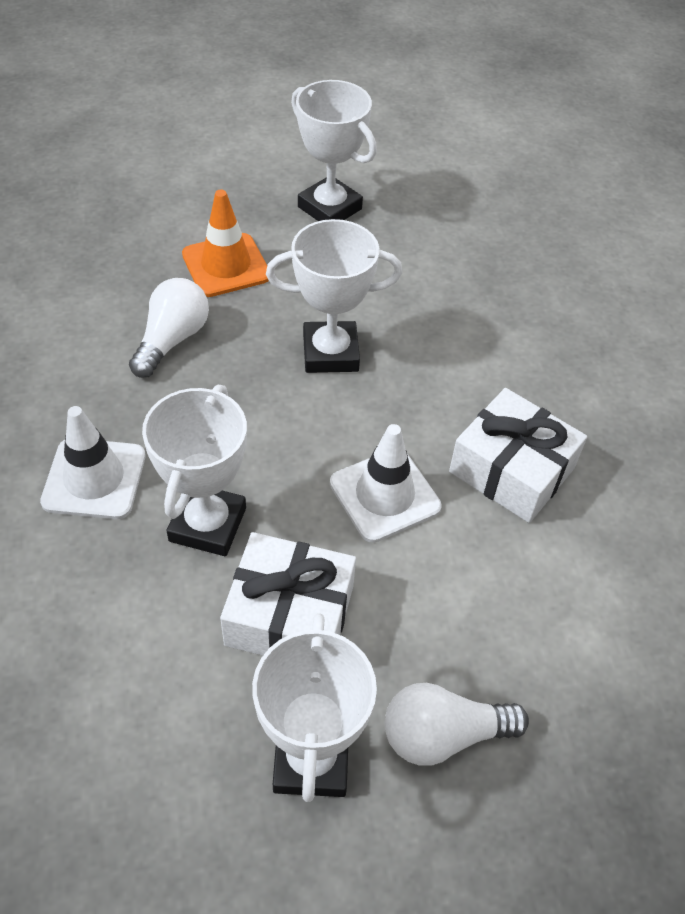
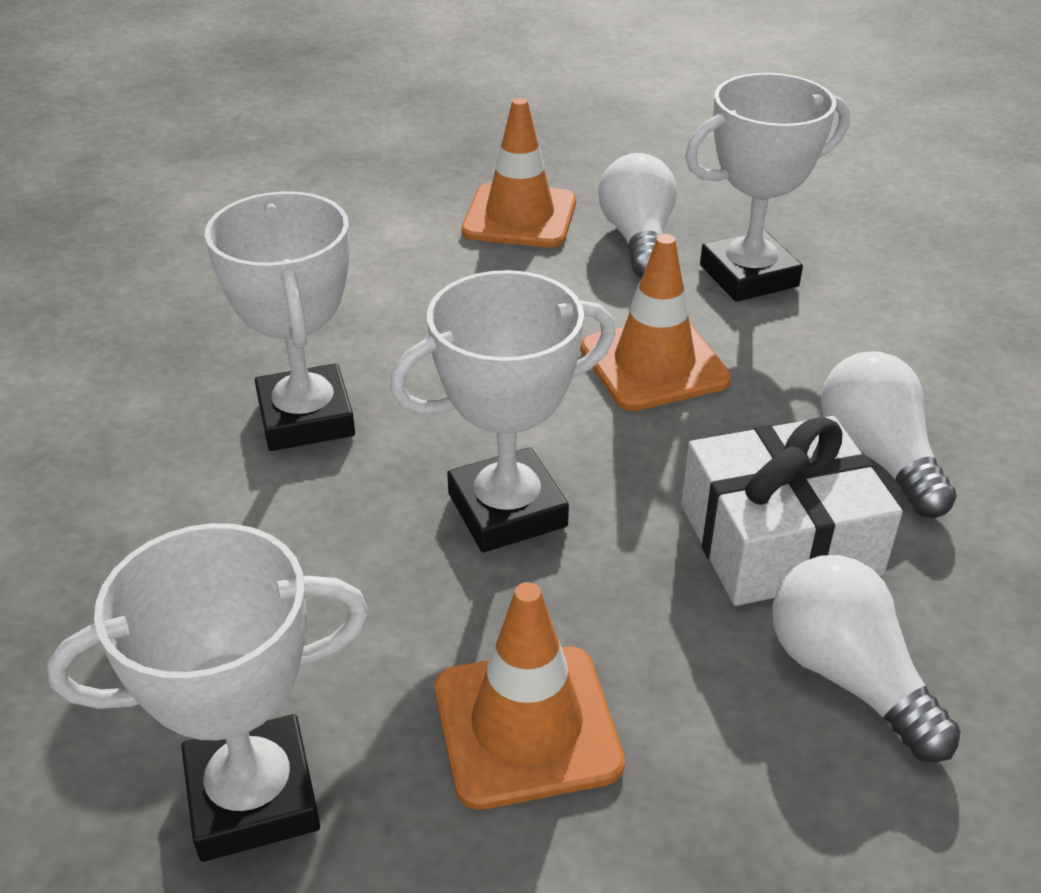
orange traffic cone: 1 -> 3
white gift: 2 -> 1
white light bulb: 2 -> 3
white traffic cone: 2 -> 0

